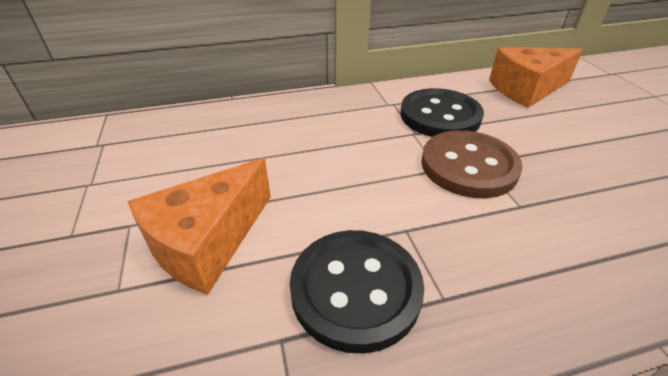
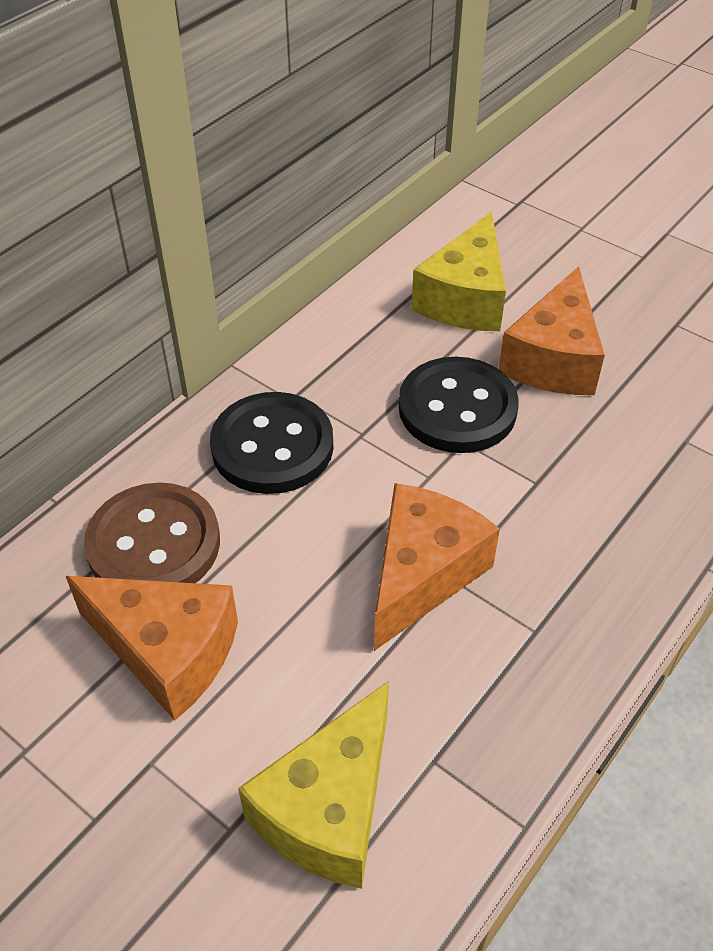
orange cheese: 2 -> 3
yellow cheese: 0 -> 2

